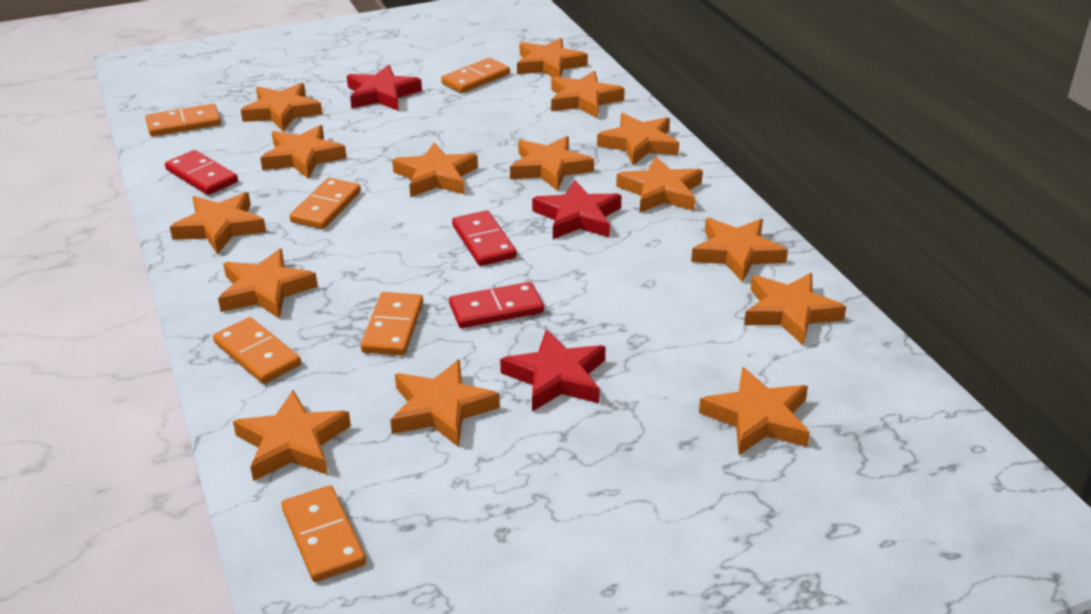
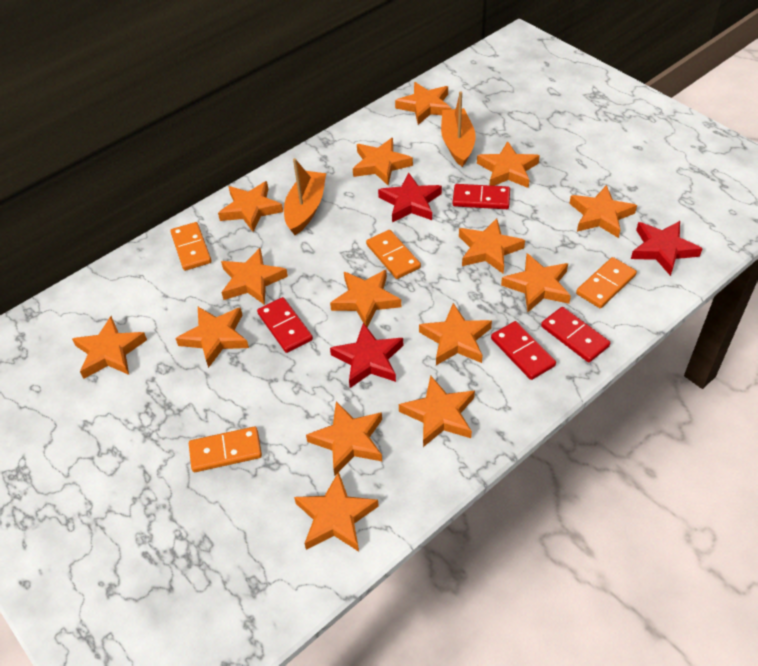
orange boat: 0 -> 2
orange domino: 6 -> 4
red domino: 3 -> 4

